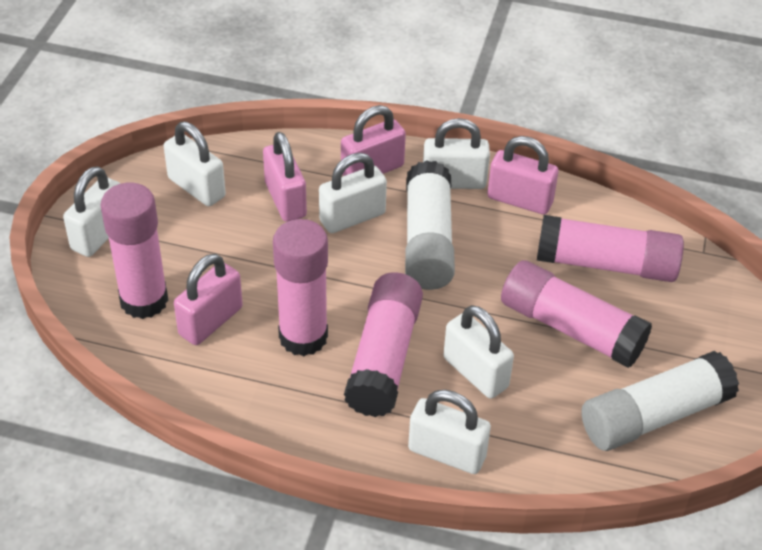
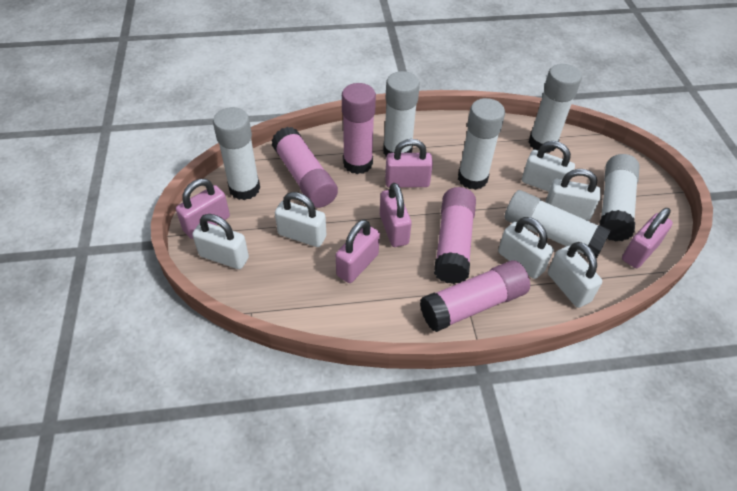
pink glue stick: 5 -> 4
pink padlock: 4 -> 5
white glue stick: 2 -> 6

